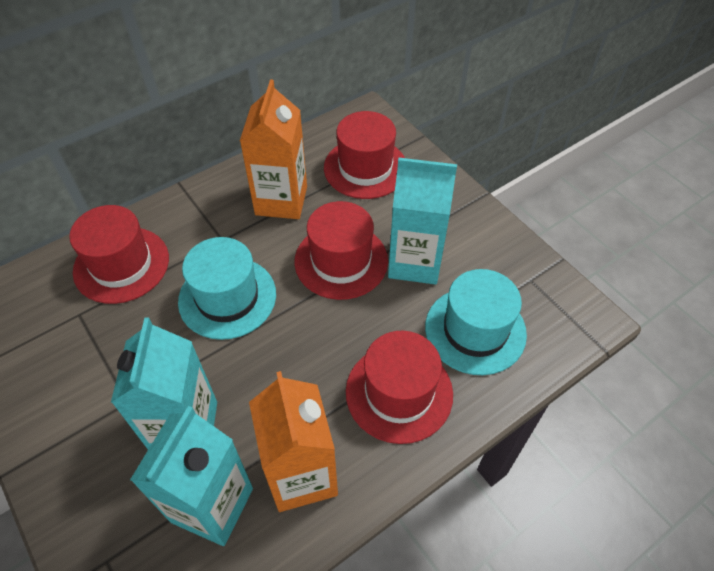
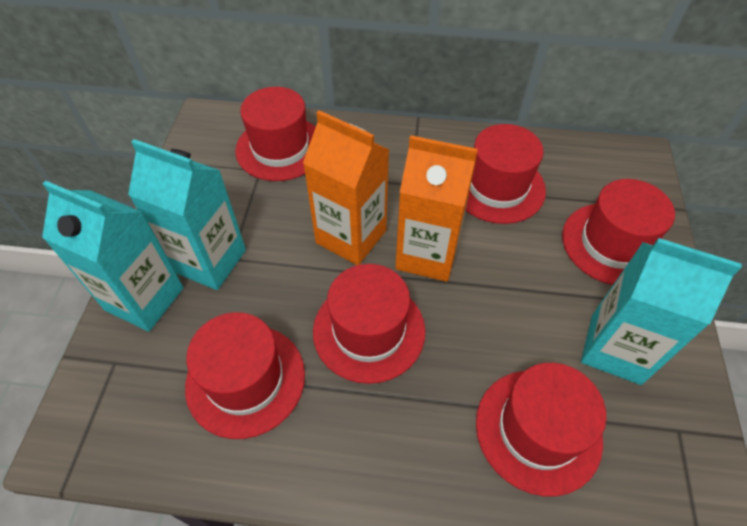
red hat: 4 -> 6
turquoise hat: 2 -> 0

